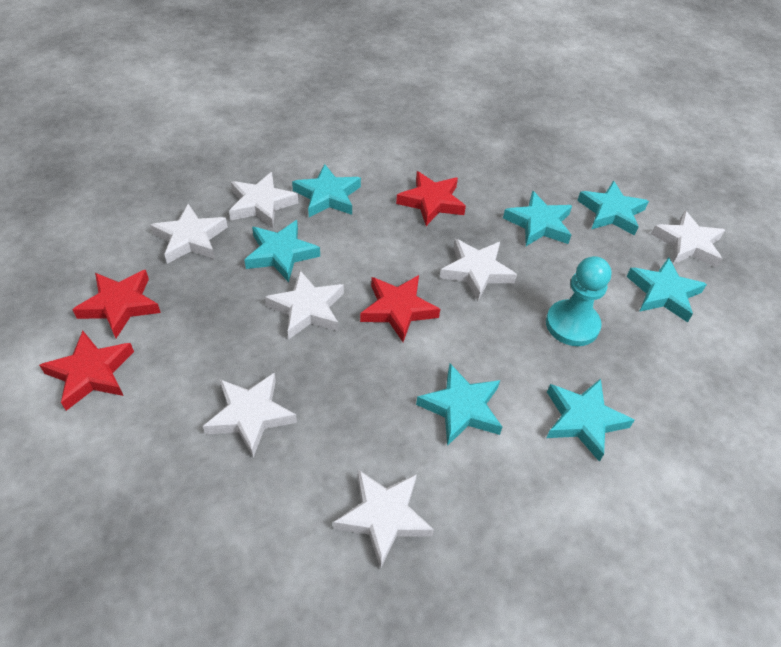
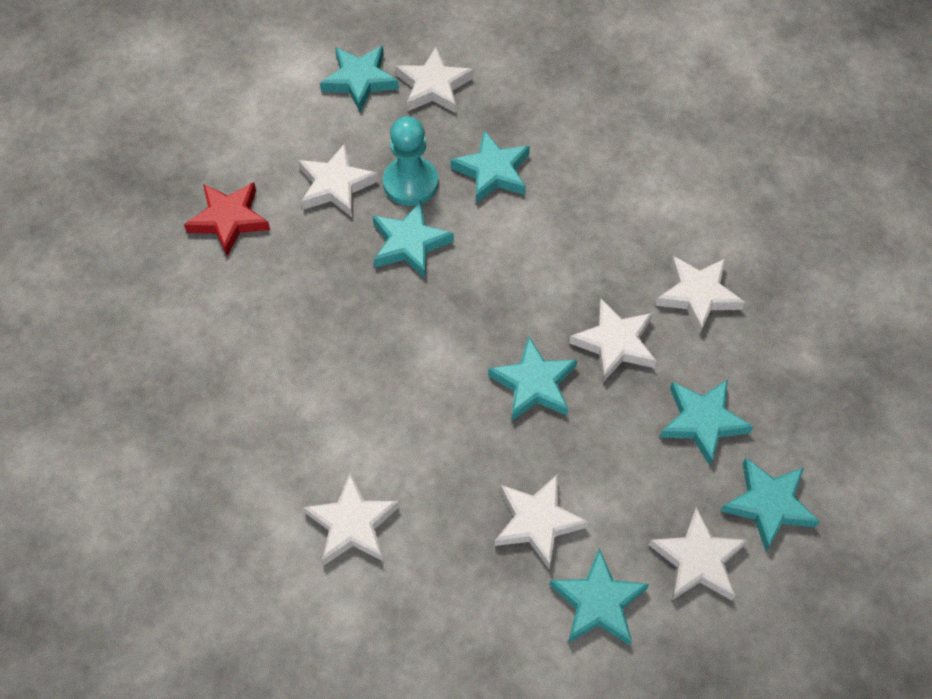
red star: 4 -> 1

